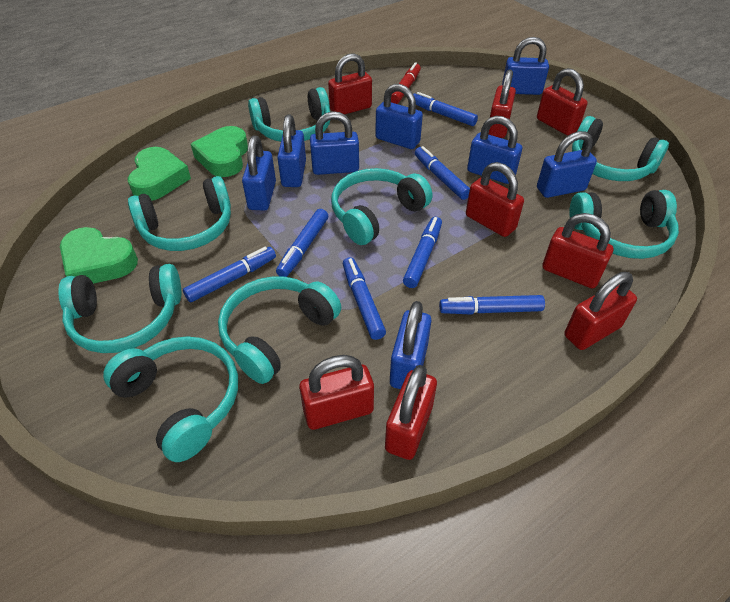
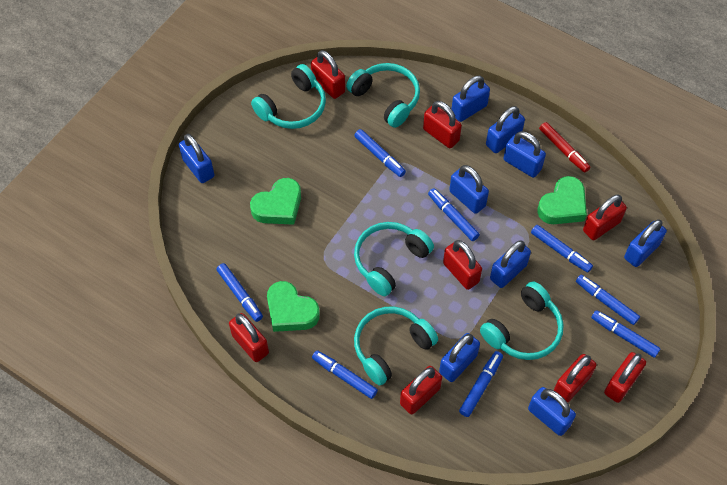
blue marker: 7 -> 8
blue padlock: 8 -> 9
turquoise headphones: 8 -> 5

